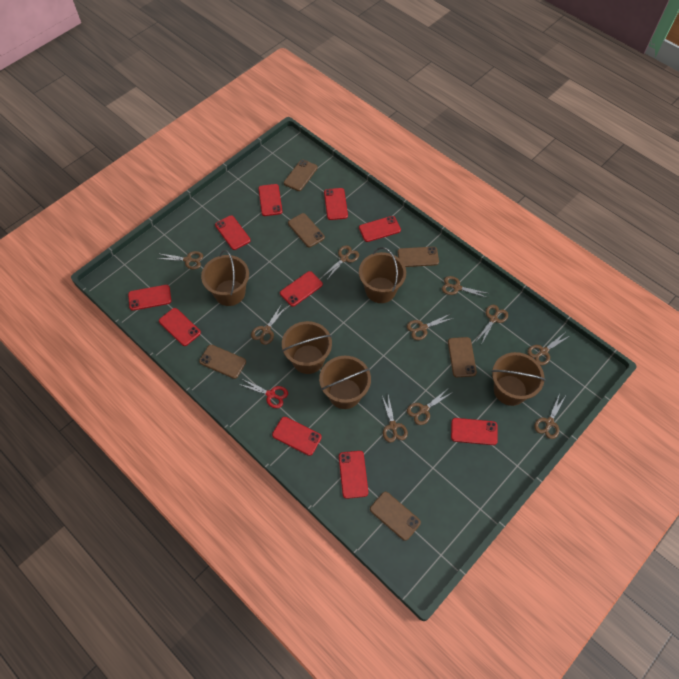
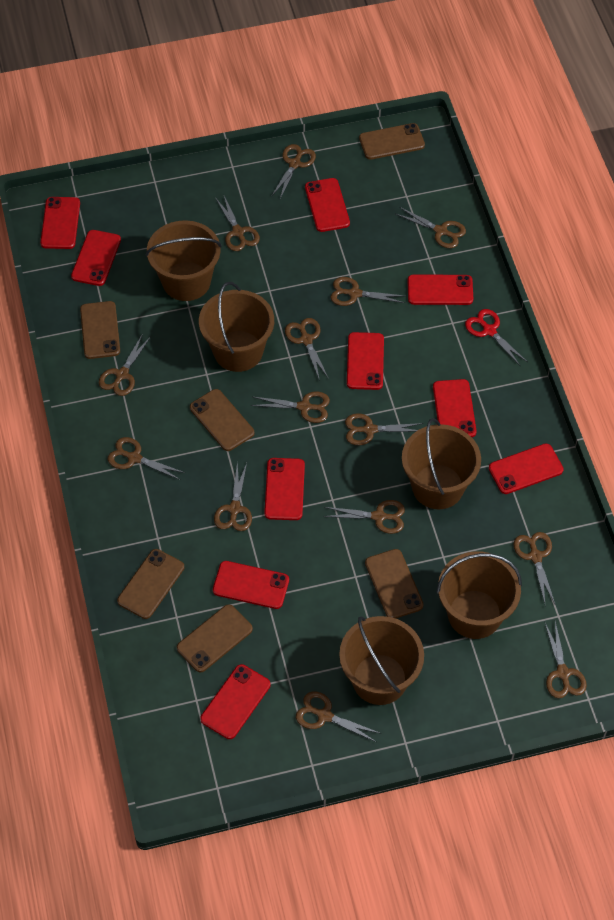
brown scissors: 10 -> 14

